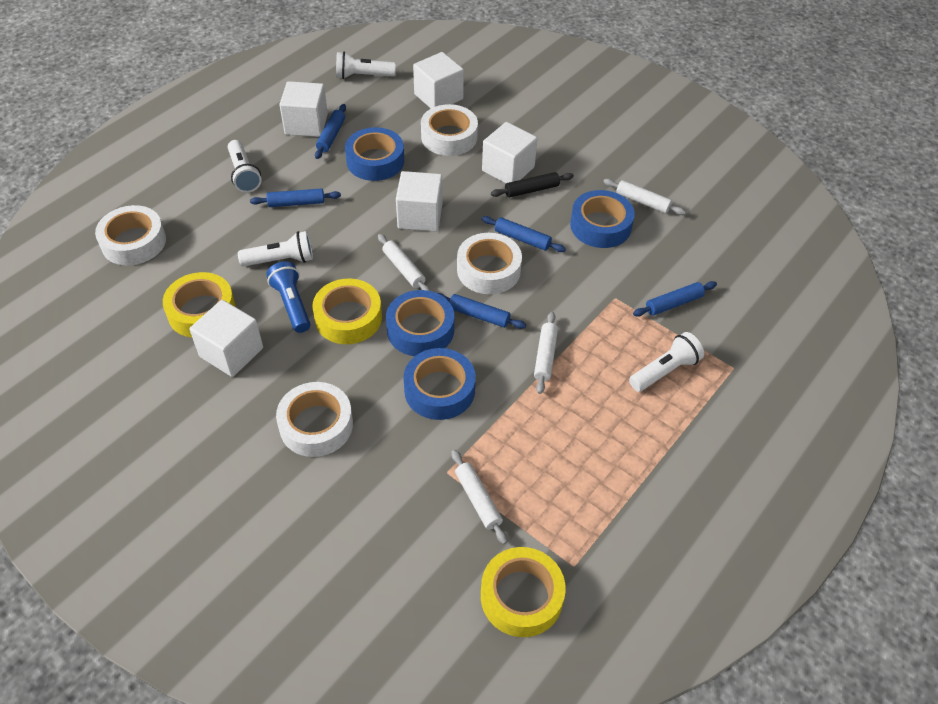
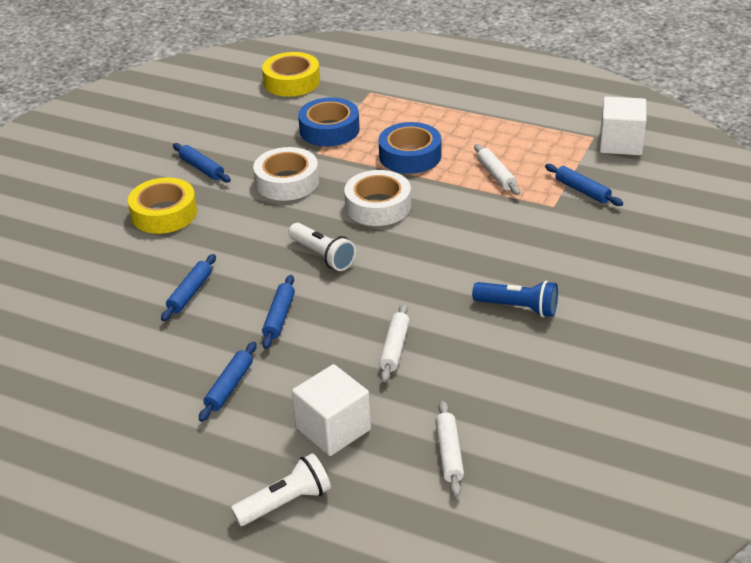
black rolling pin: 1 -> 0
blue tape: 4 -> 2
white cube: 5 -> 2
white flashlight: 4 -> 2
white rolling pin: 4 -> 3
white tape: 4 -> 2
yellow tape: 3 -> 2

